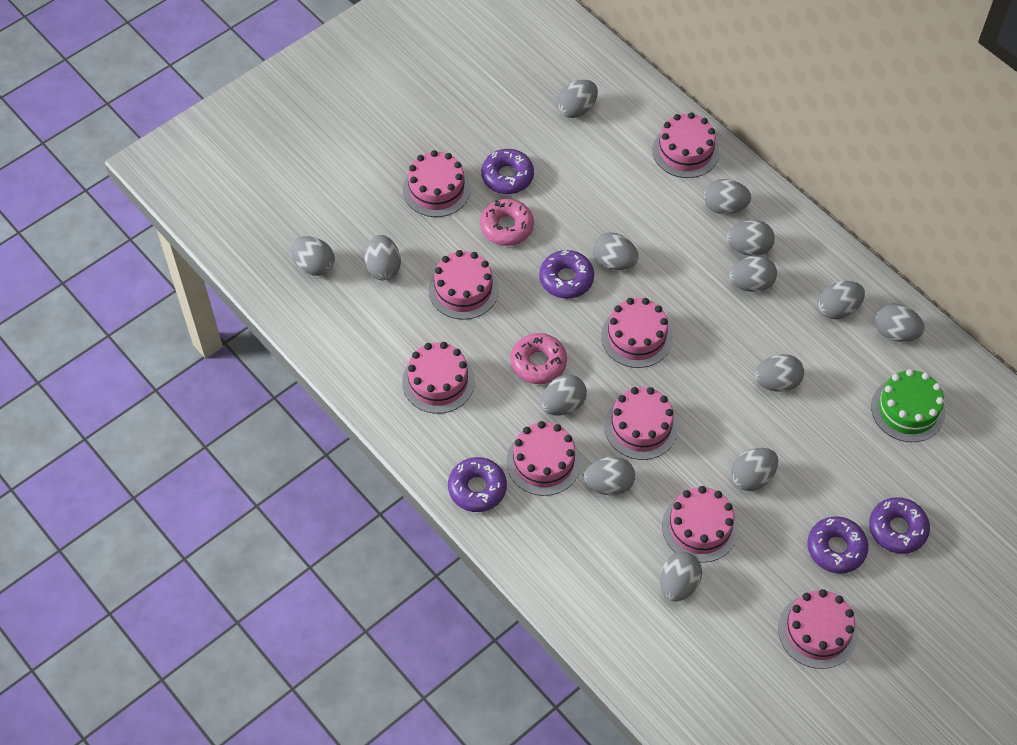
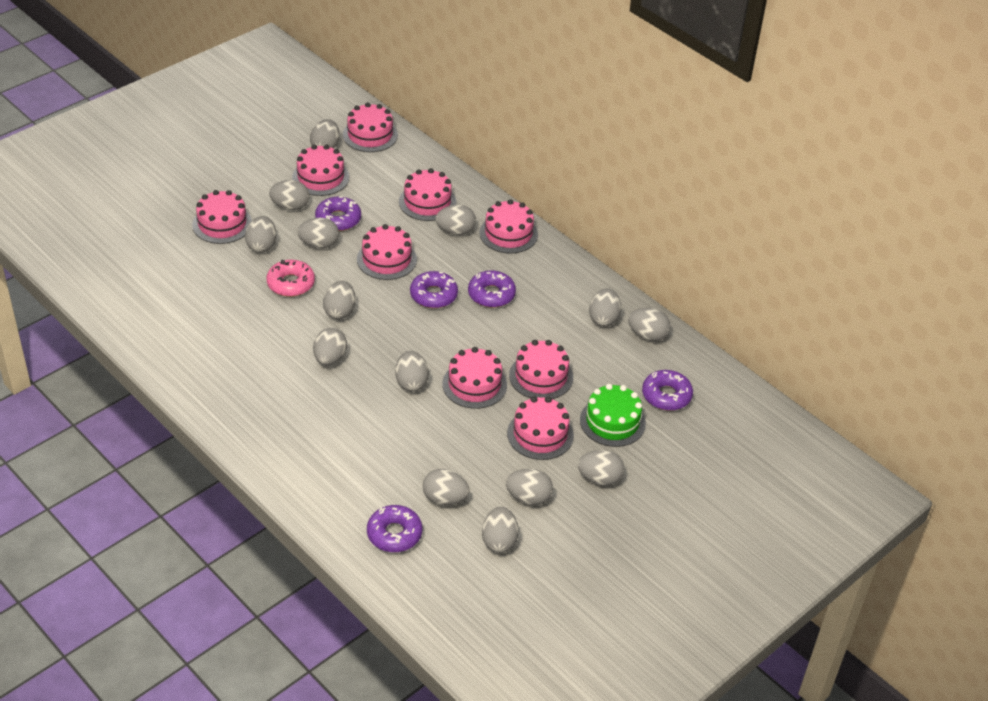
pink donut: 2 -> 1

